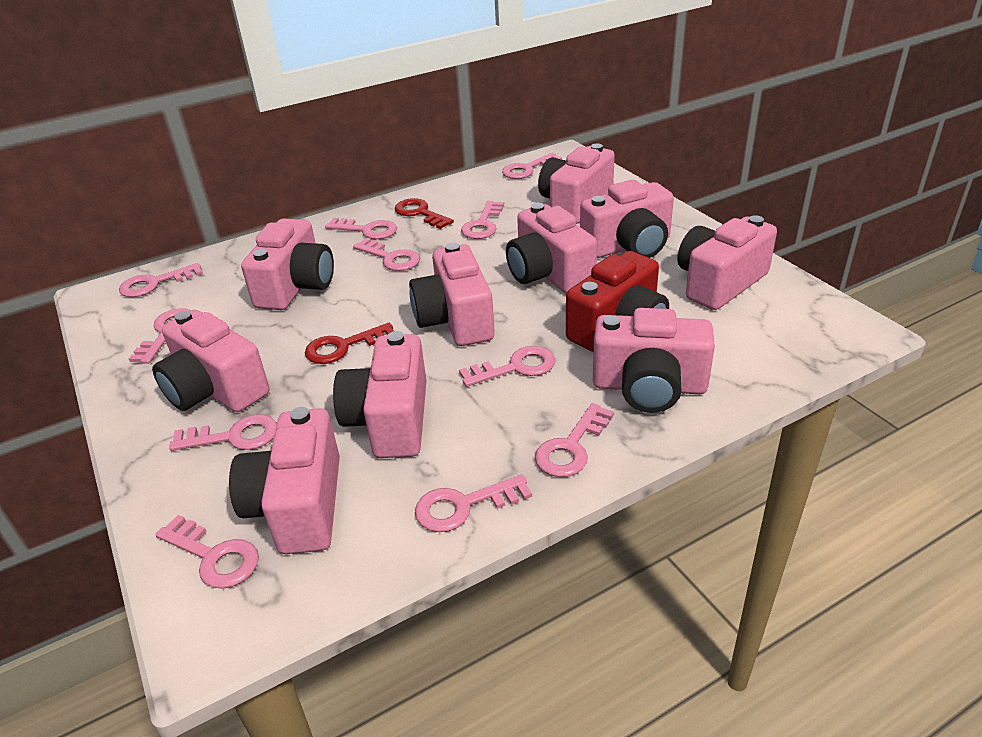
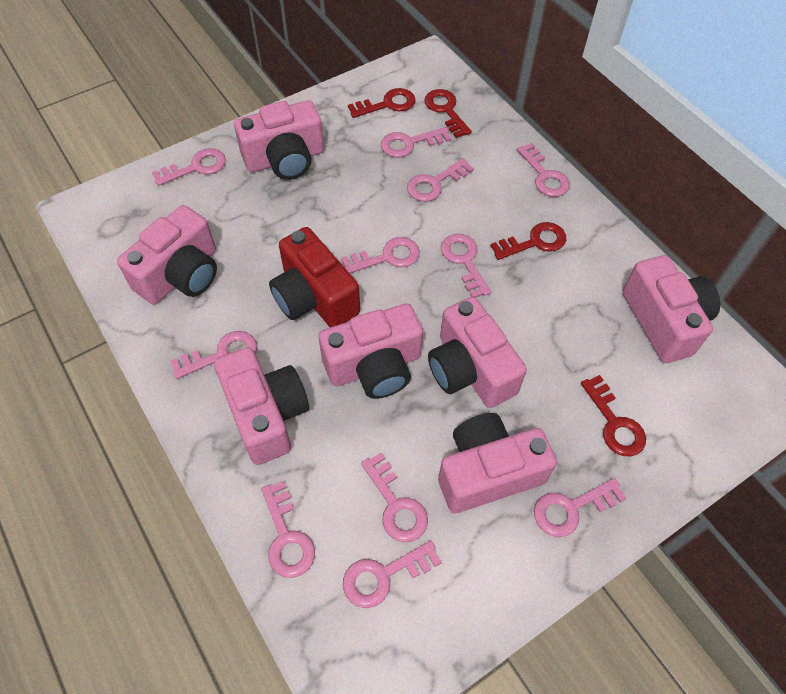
pink camera: 10 -> 7
red key: 2 -> 4

